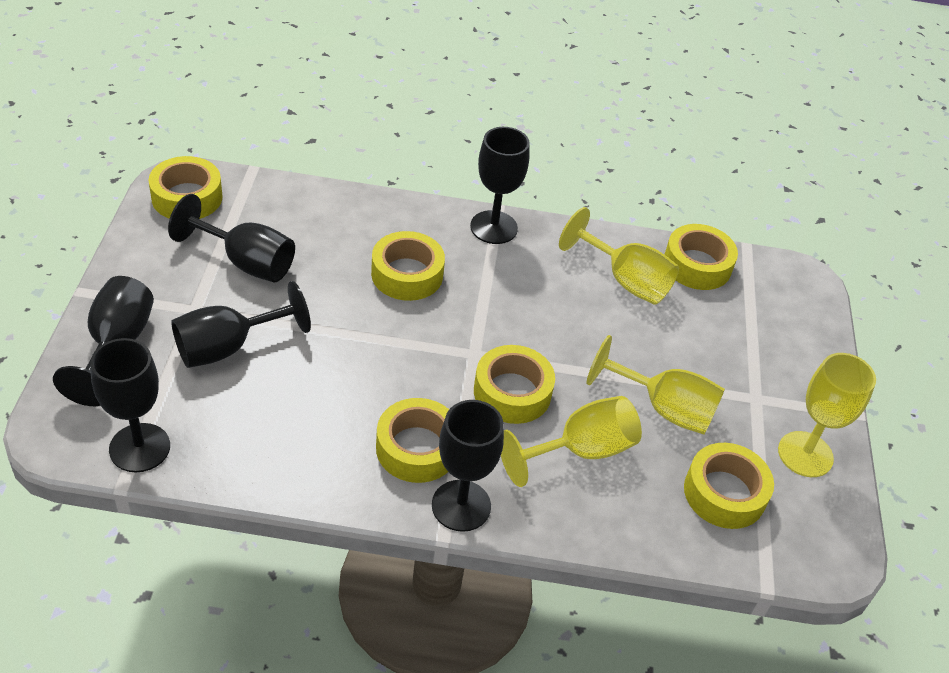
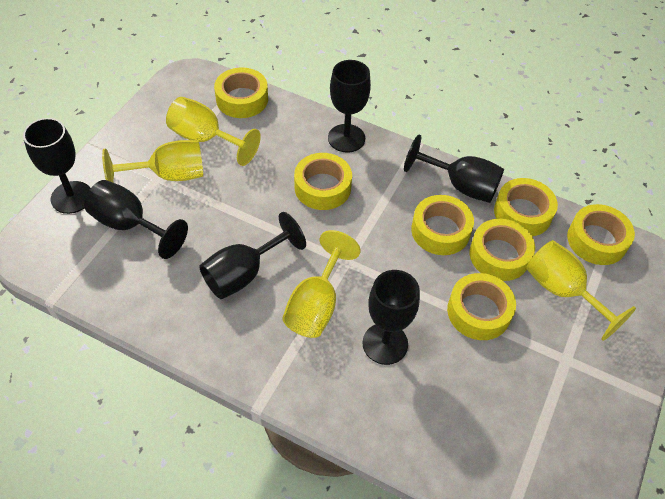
yellow tape: 6 -> 7

